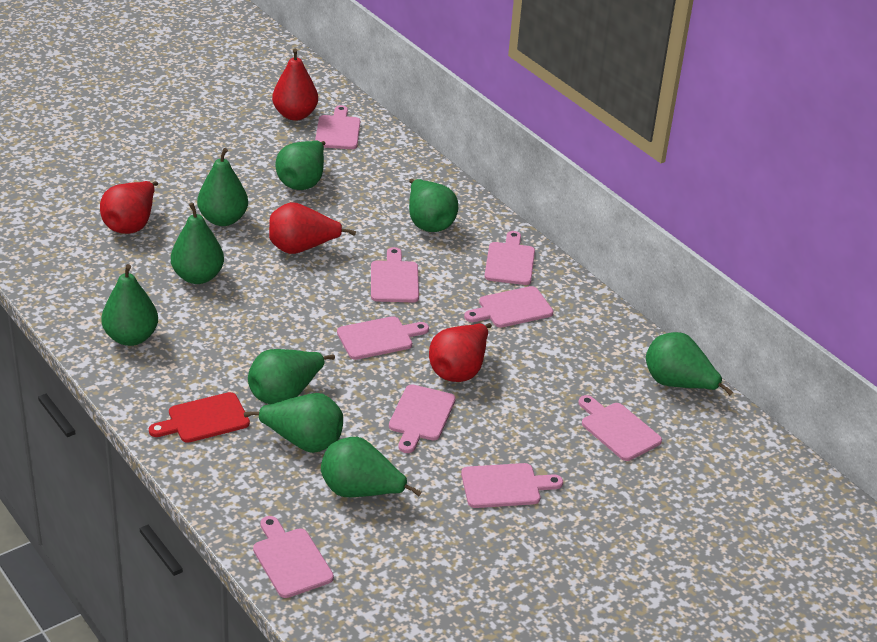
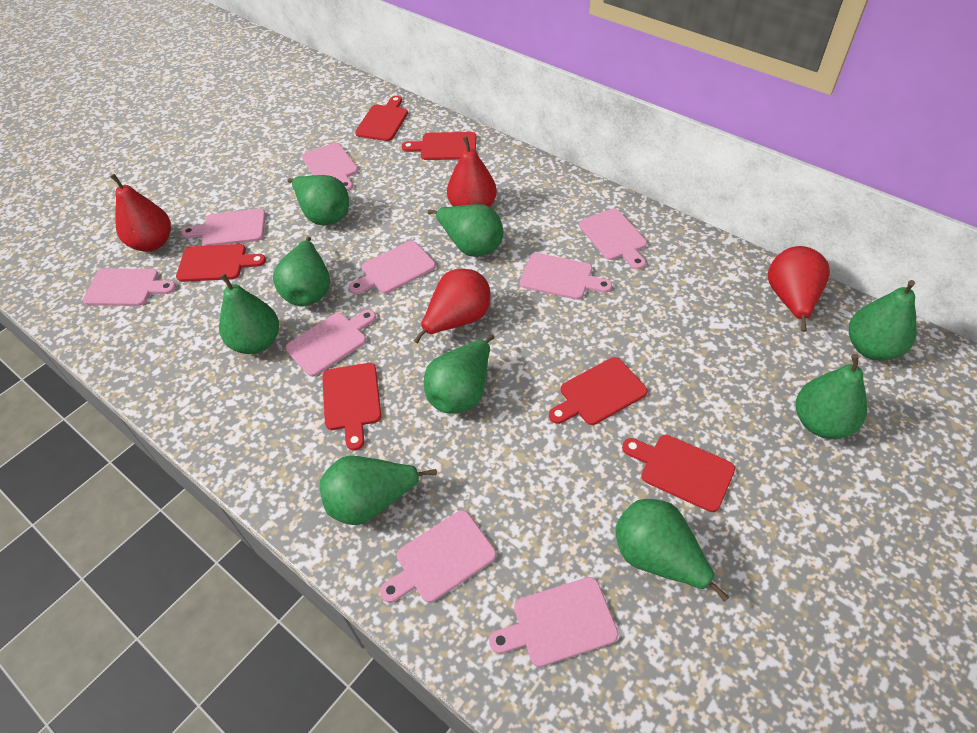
red cutting board: 1 -> 6

